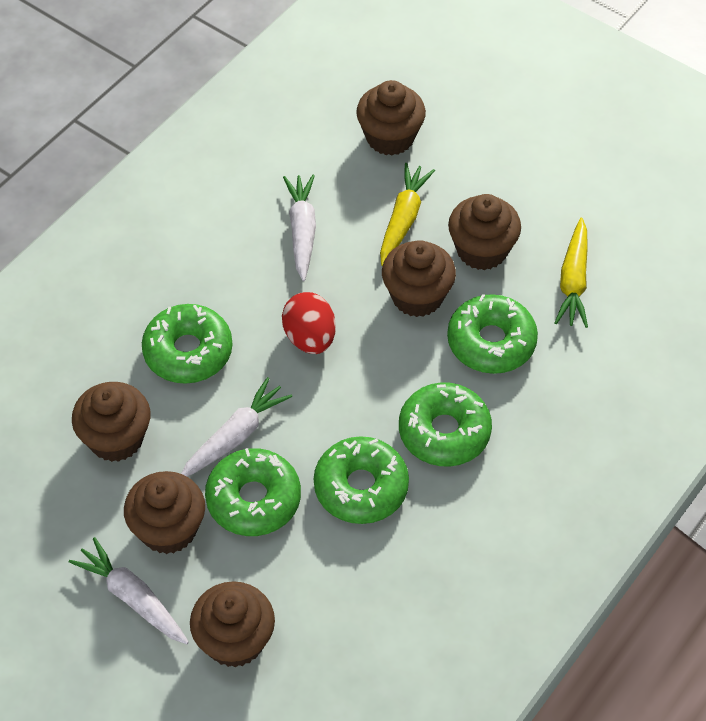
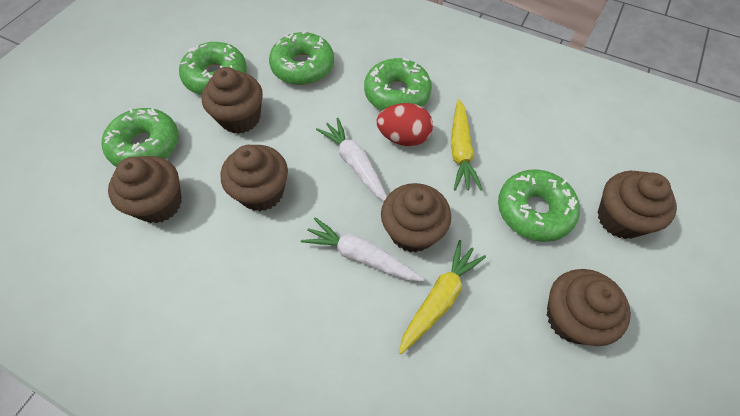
white carrot: 3 -> 2

